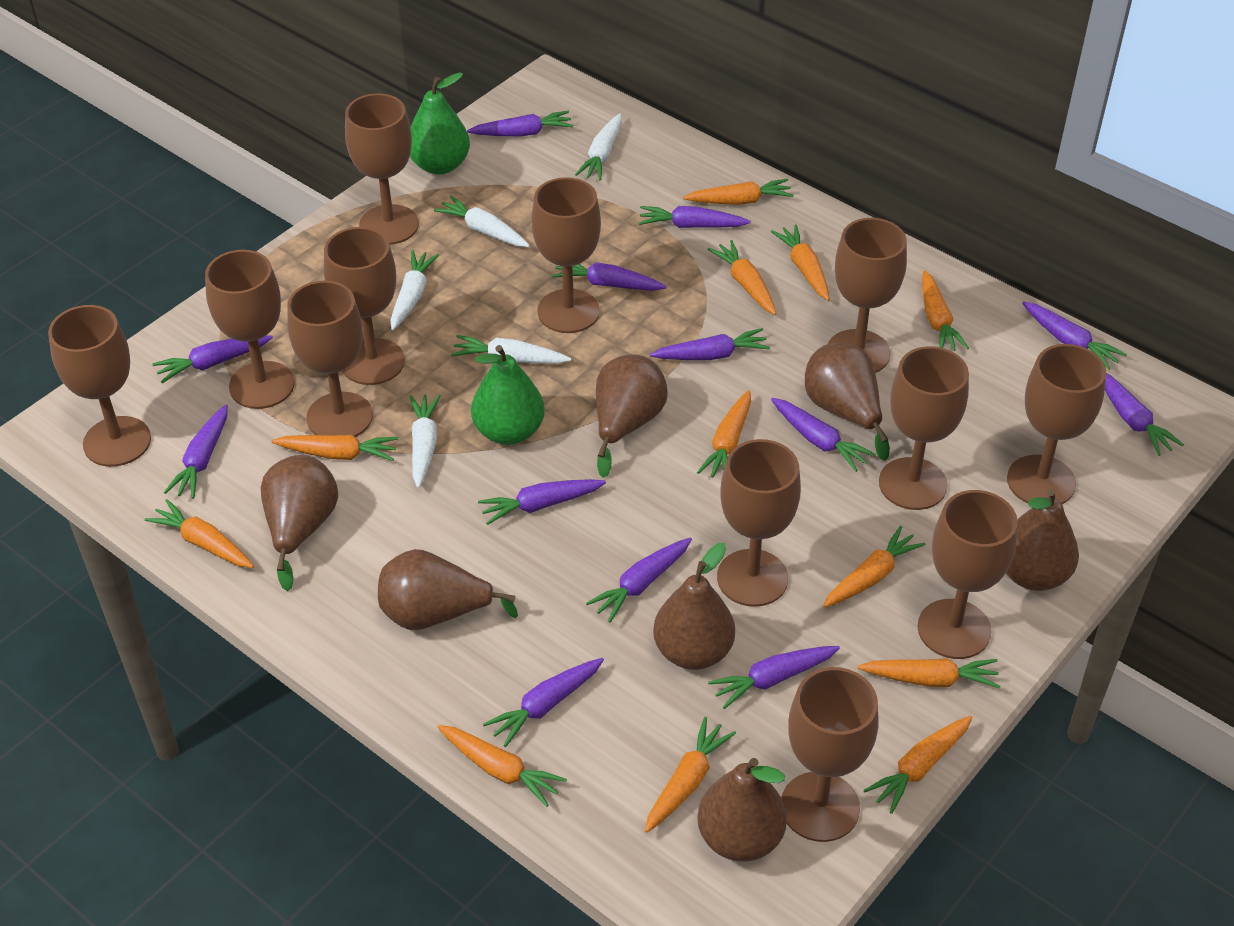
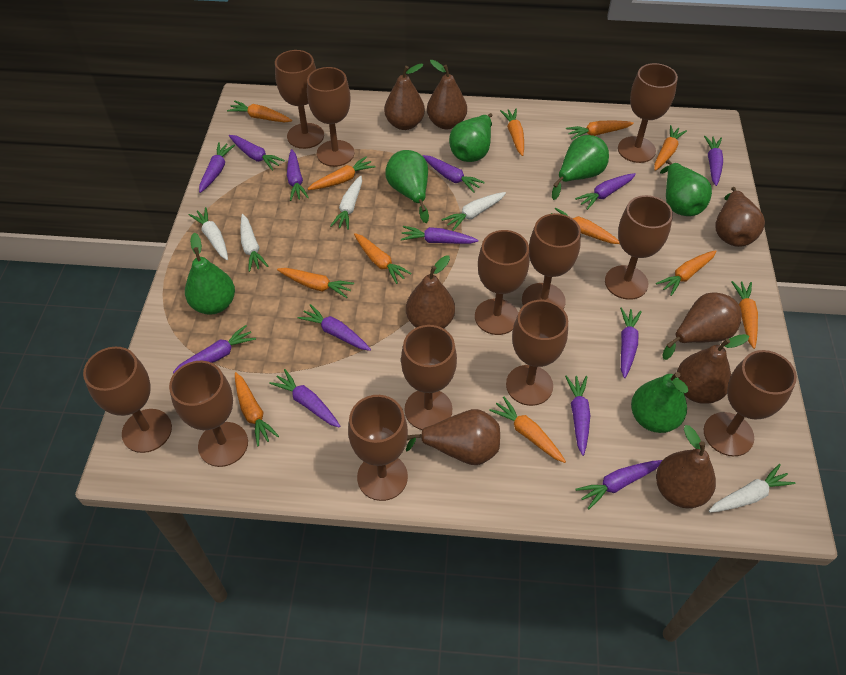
brown pear: 7 -> 8
green pear: 2 -> 6

